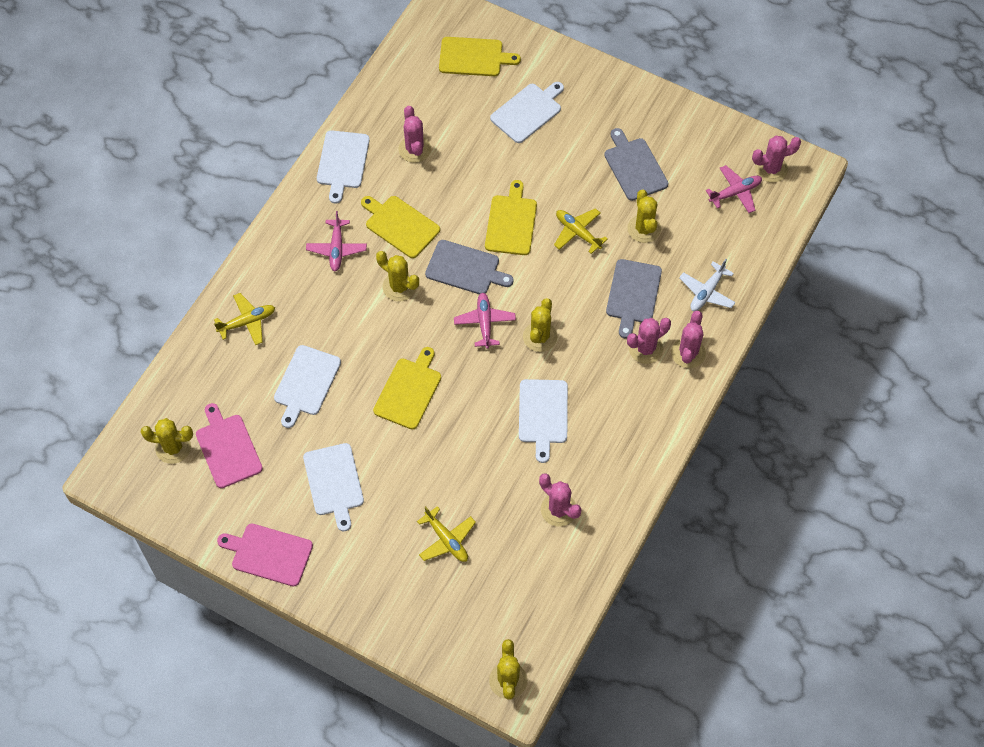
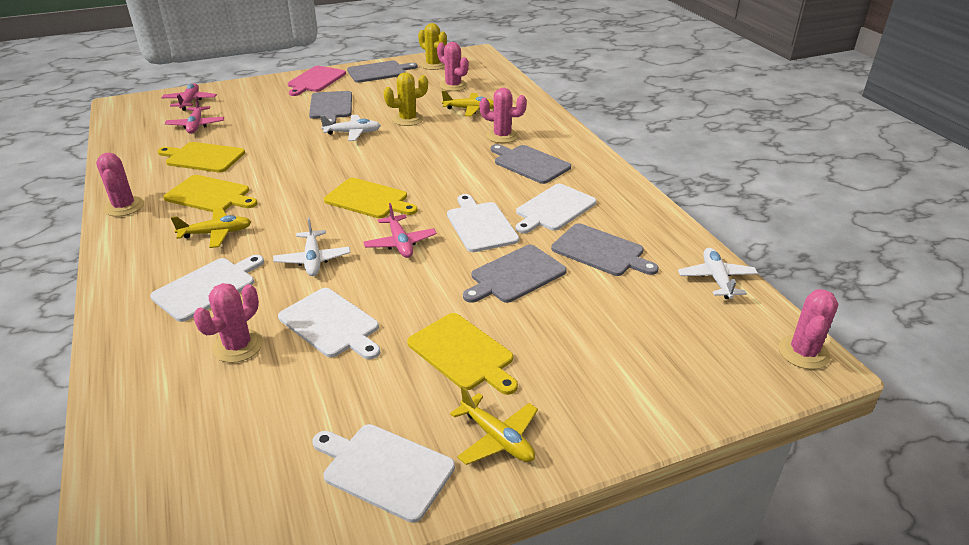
grey cutting board: 3 -> 5
pink cutting board: 2 -> 1
white plane: 1 -> 3
yellow cactus: 5 -> 2

